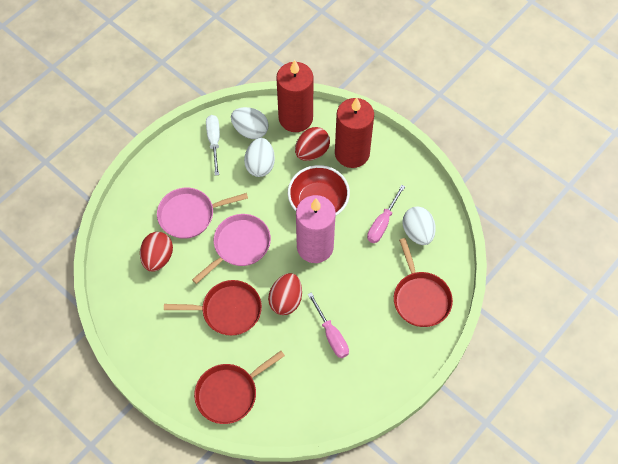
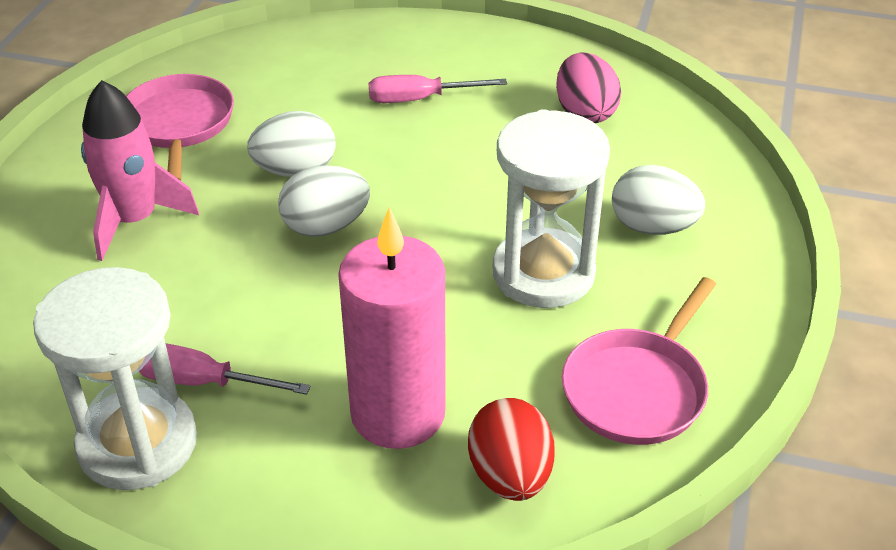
pink egg: 0 -> 1
pink rocket: 0 -> 1
red bowl: 1 -> 0
red candle: 2 -> 0
red egg: 3 -> 1
red pan: 3 -> 0
white hourglass: 0 -> 2
white screwdriver: 1 -> 0

